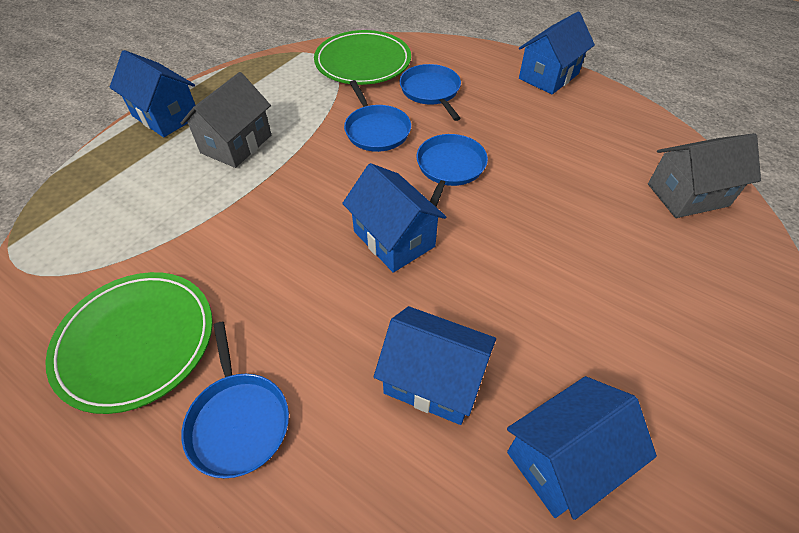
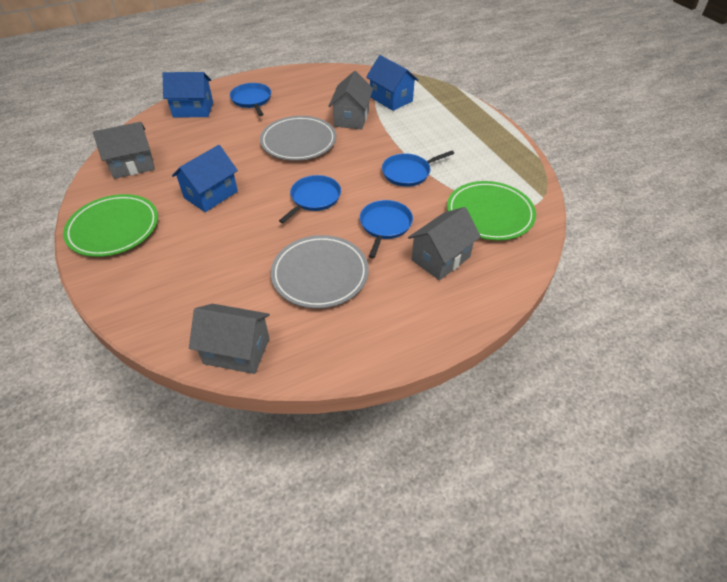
blue house: 5 -> 3
grey house: 2 -> 4
grey plate: 0 -> 2

